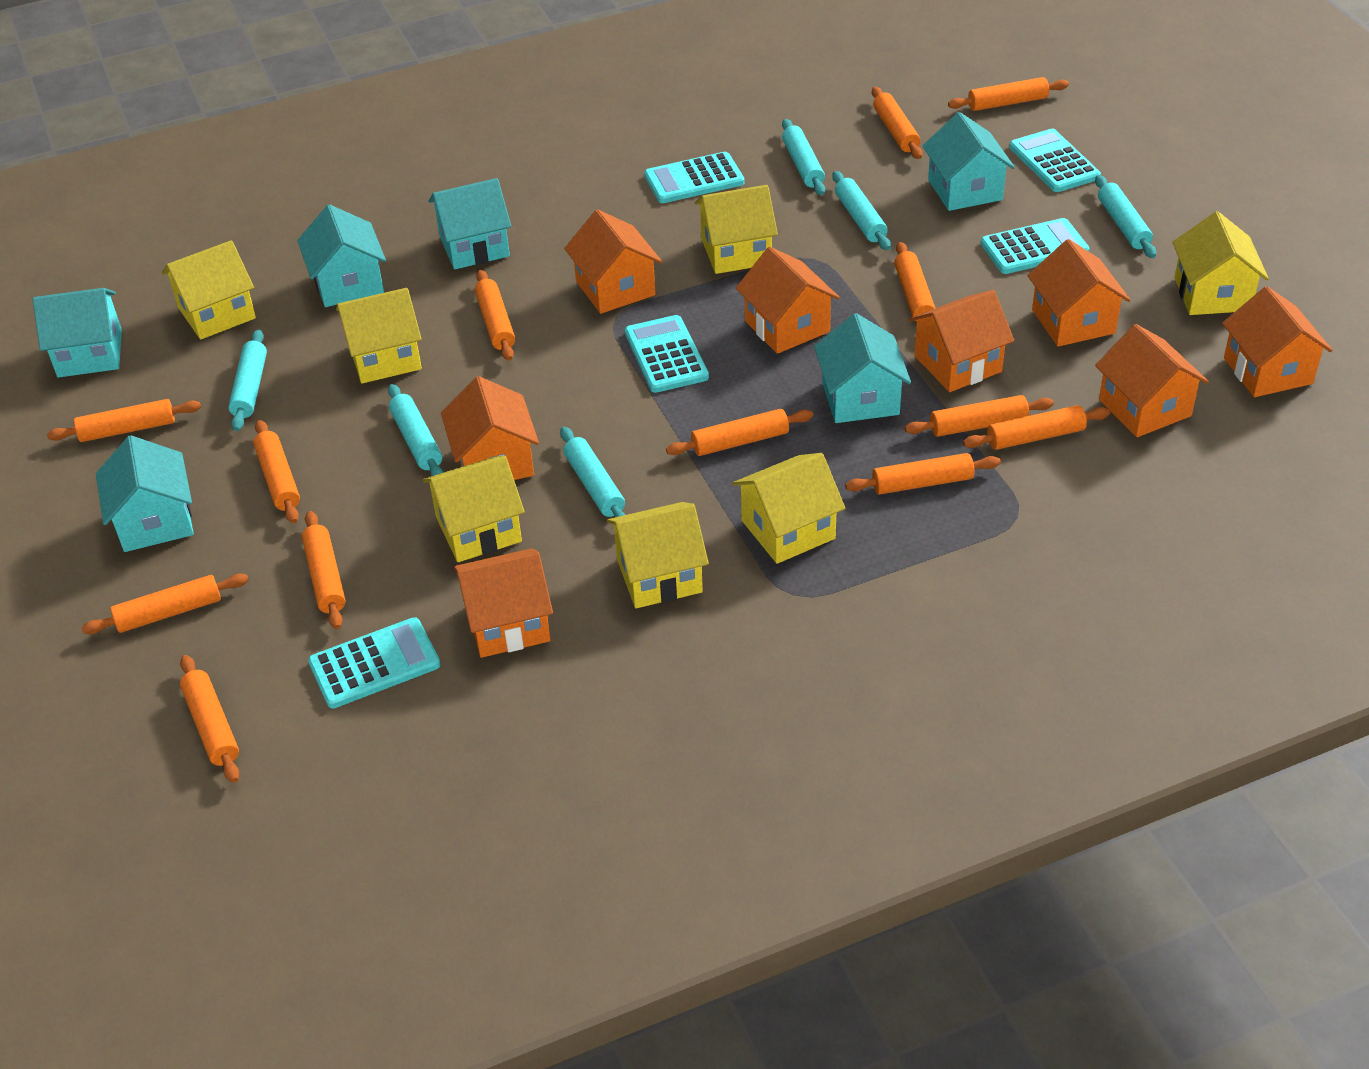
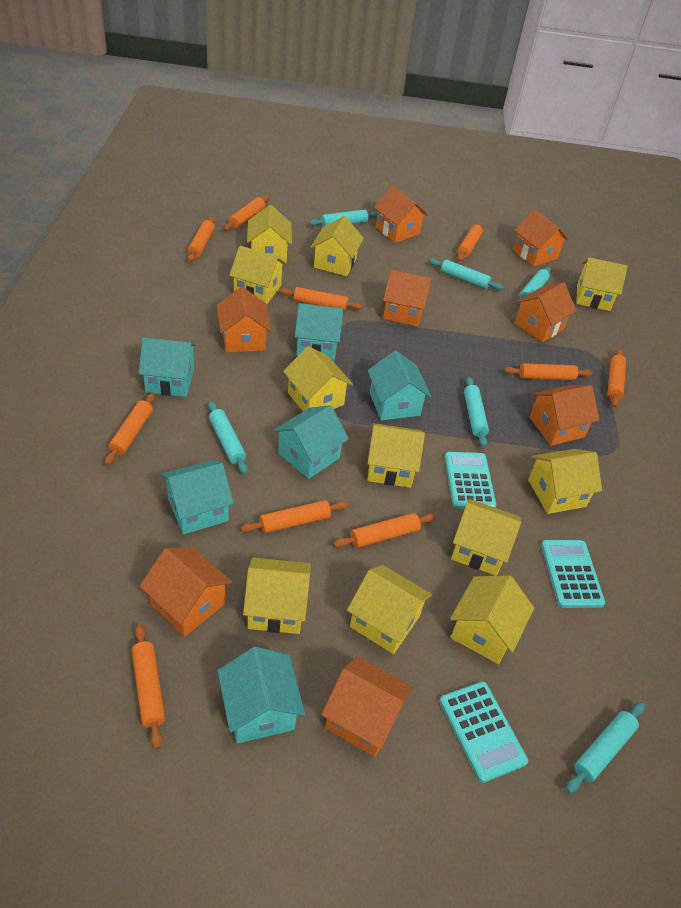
orange rolling pin: 13 -> 10
turquoise calculator: 5 -> 3
yellow house: 7 -> 11

